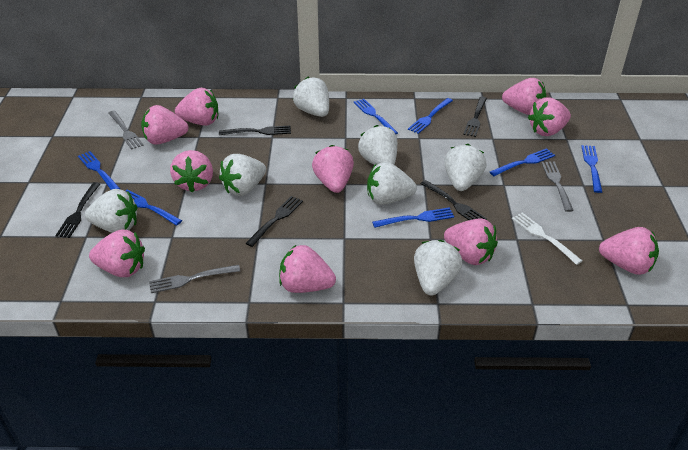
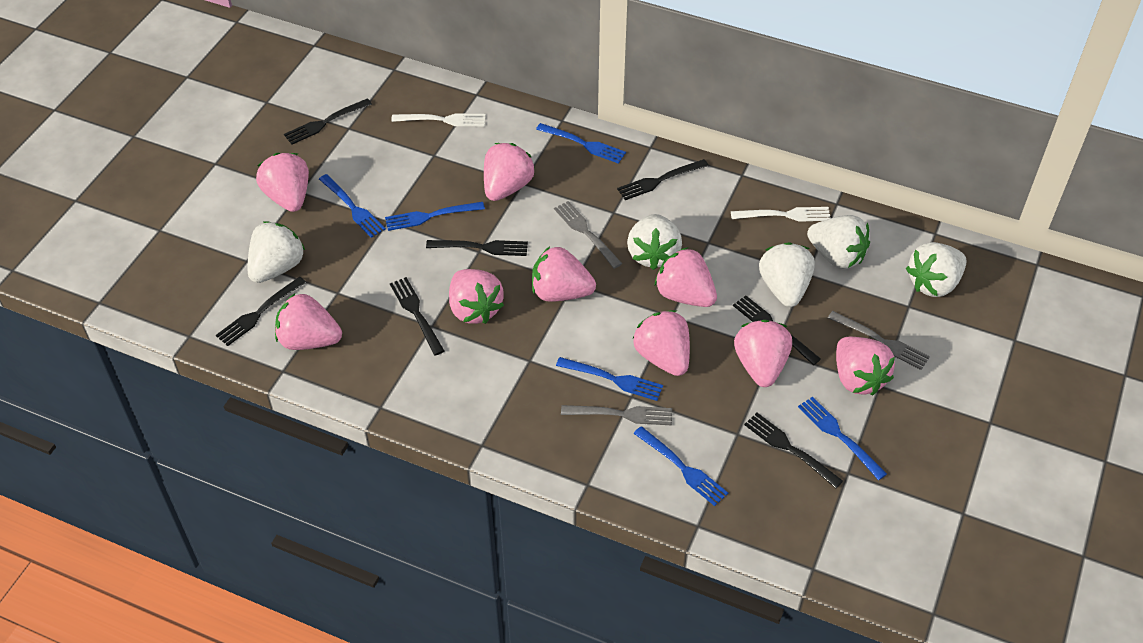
black fork: 5 -> 7
blue fork: 7 -> 6
pink strawberry: 10 -> 9
white fork: 1 -> 2
white strawberry: 7 -> 5

